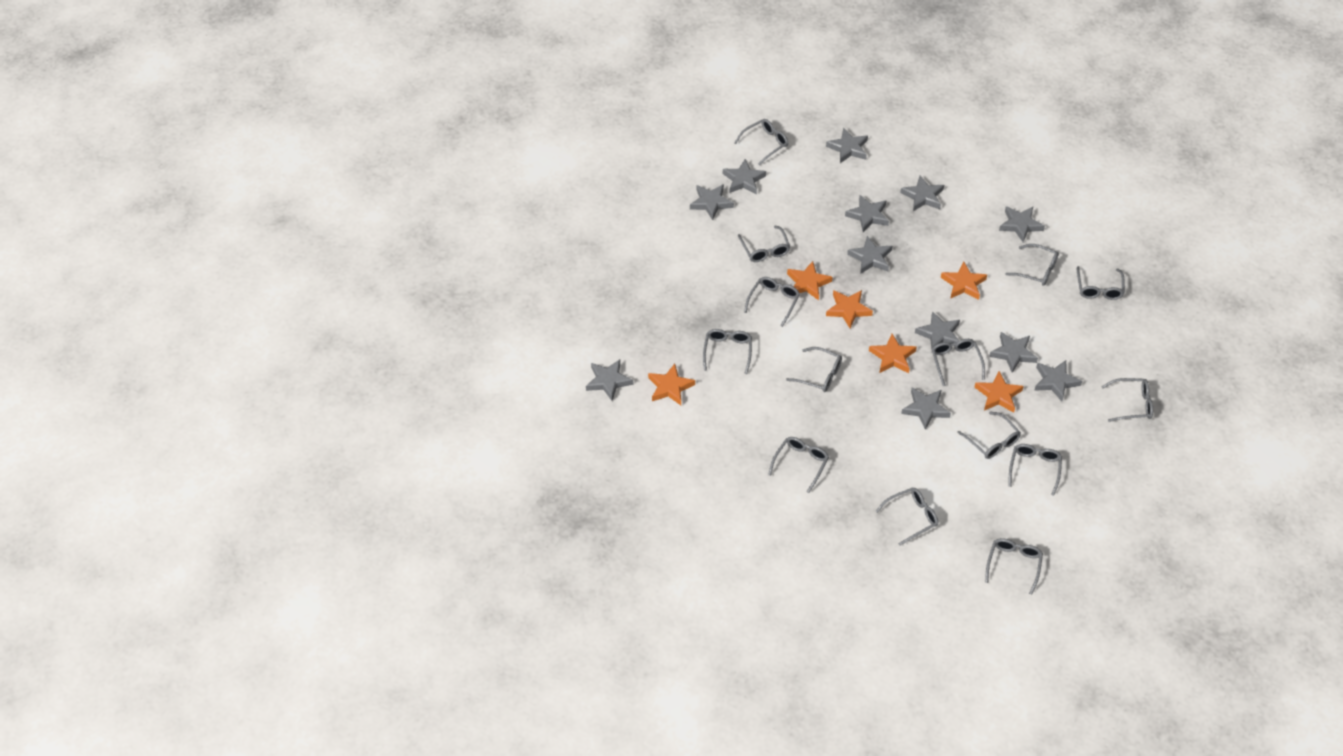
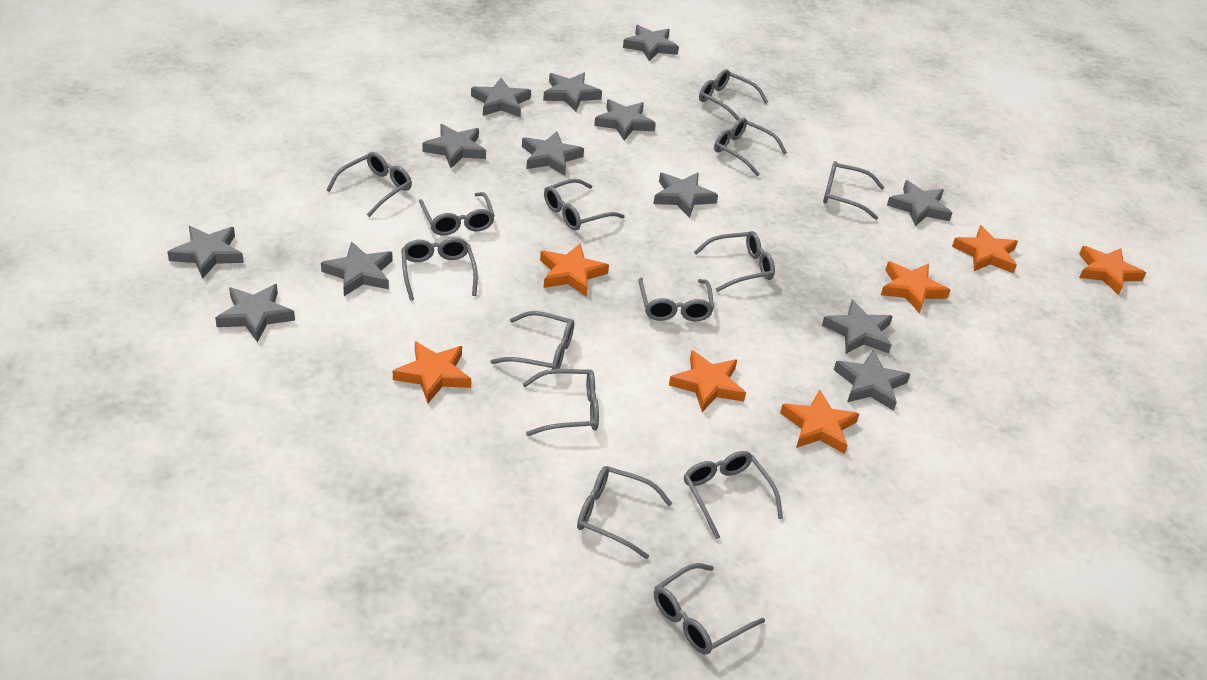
grey star: 12 -> 13
orange star: 6 -> 7

